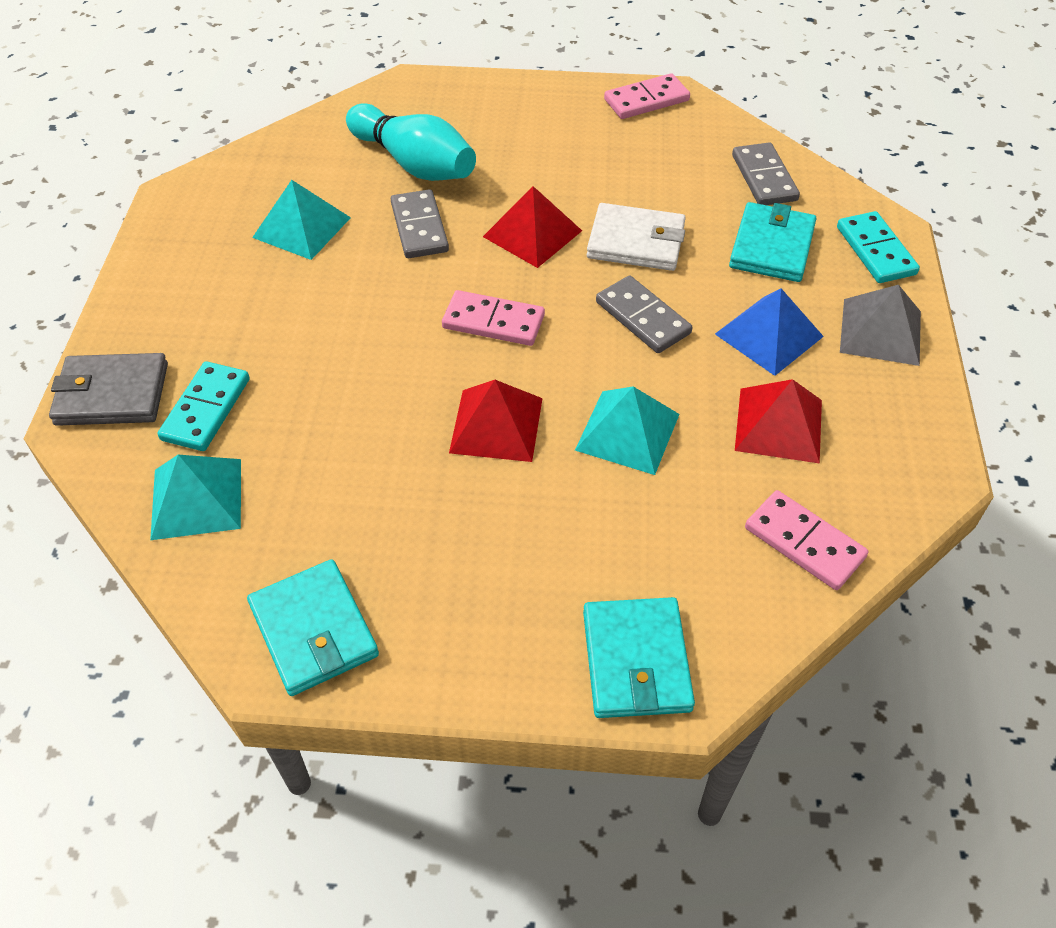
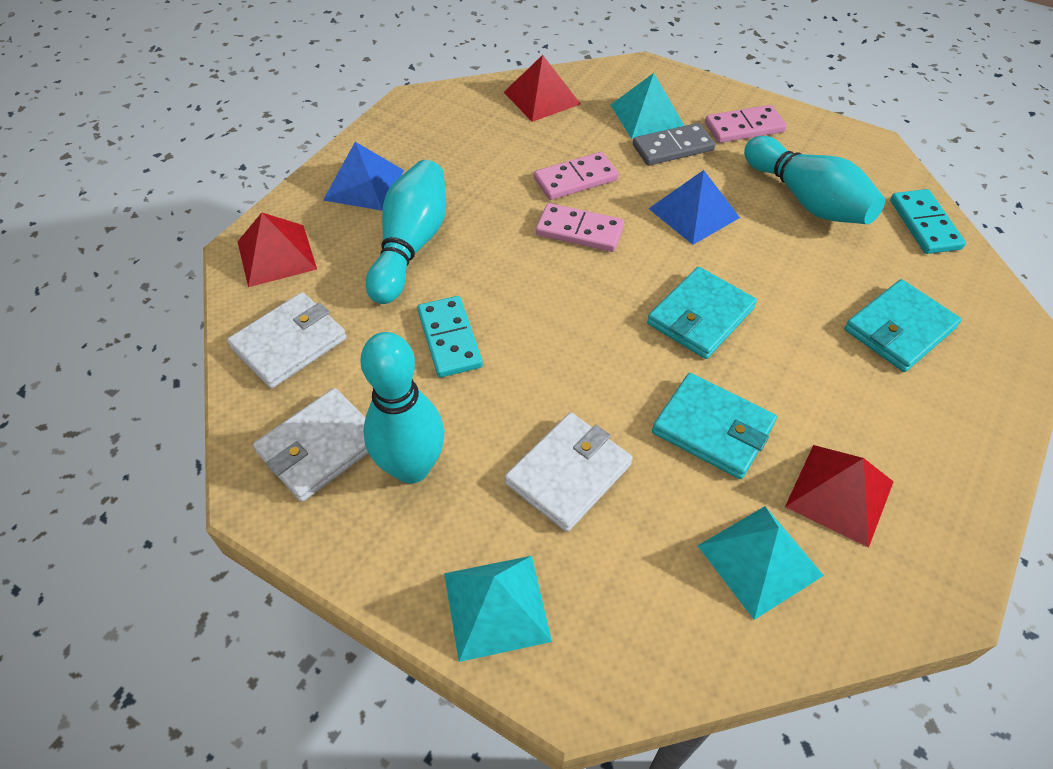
blue pyramid: 1 -> 2
grey domino: 3 -> 1
grey pyramid: 1 -> 0
grey wallet: 1 -> 0
turquoise bowling pin: 1 -> 3
white wallet: 1 -> 3

